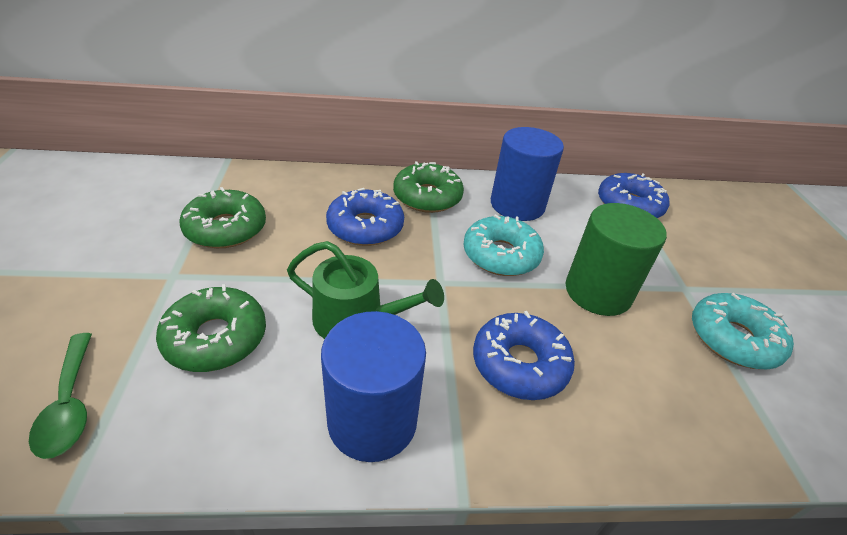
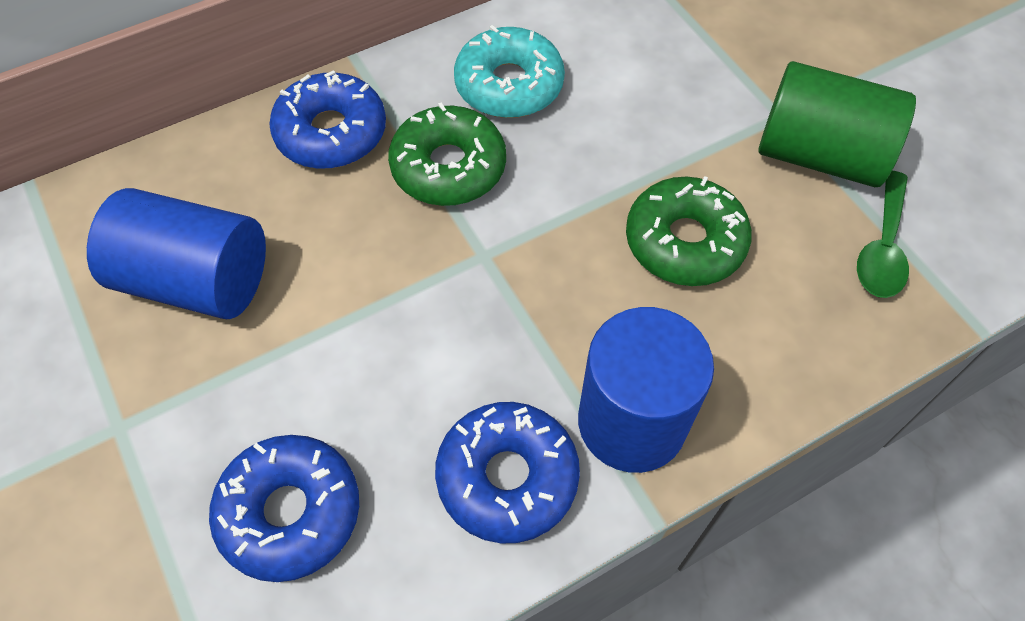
green donut: 3 -> 2
green watering can: 1 -> 0
turquoise donut: 2 -> 1

